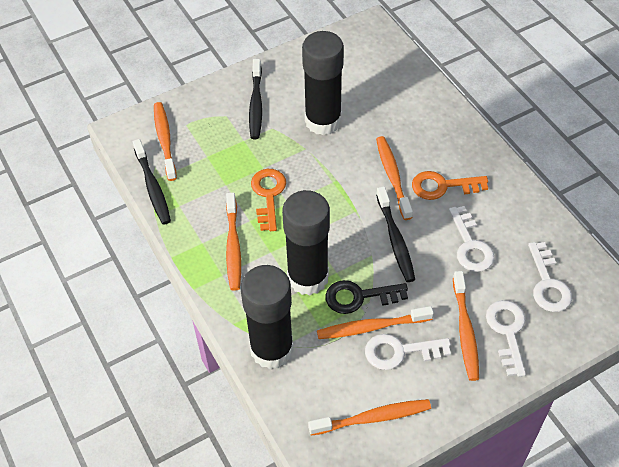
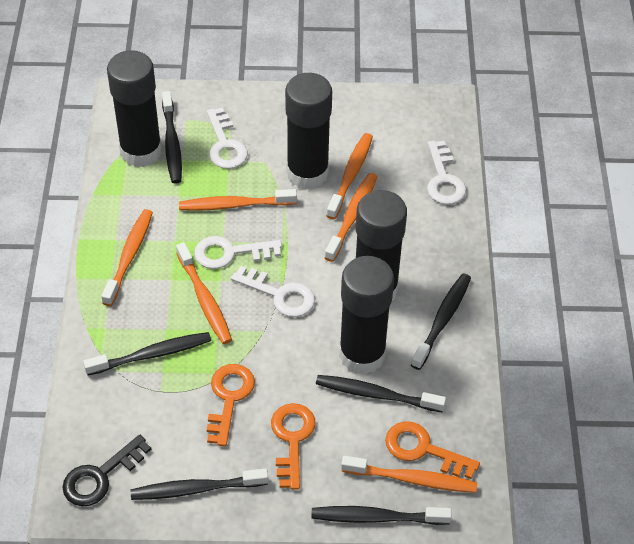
black glue stick: 3 -> 4
black toothbrush: 3 -> 6
orange key: 2 -> 3

